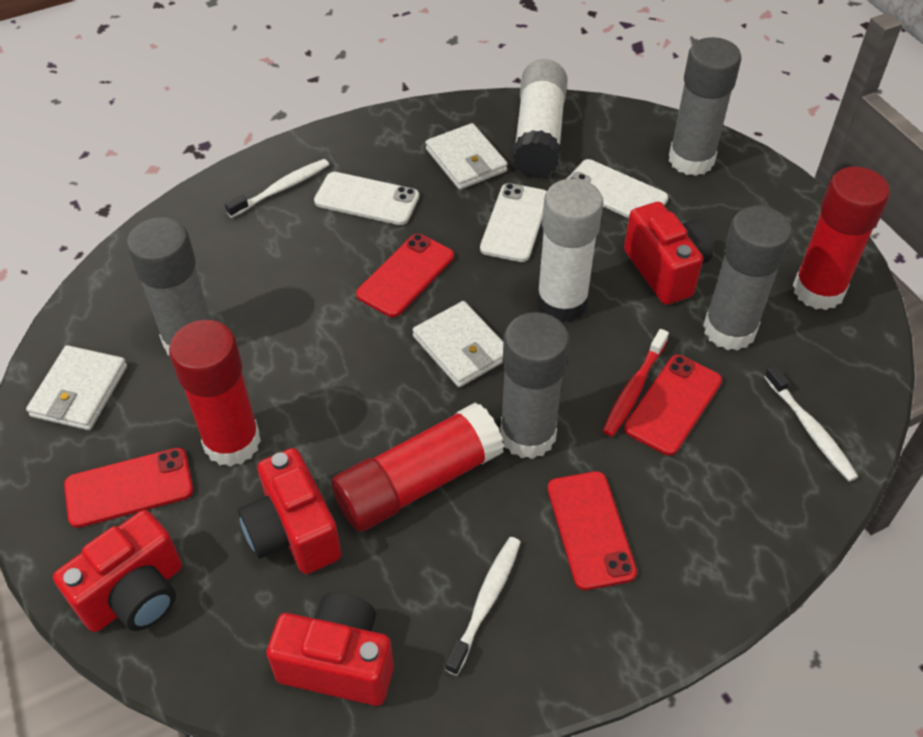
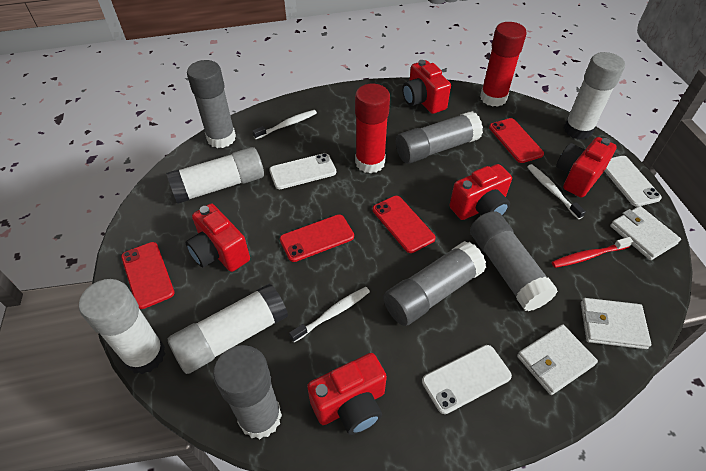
grey glue stick: 4 -> 5
red camera: 4 -> 5
red glue stick: 3 -> 2
white glue stick: 2 -> 4

